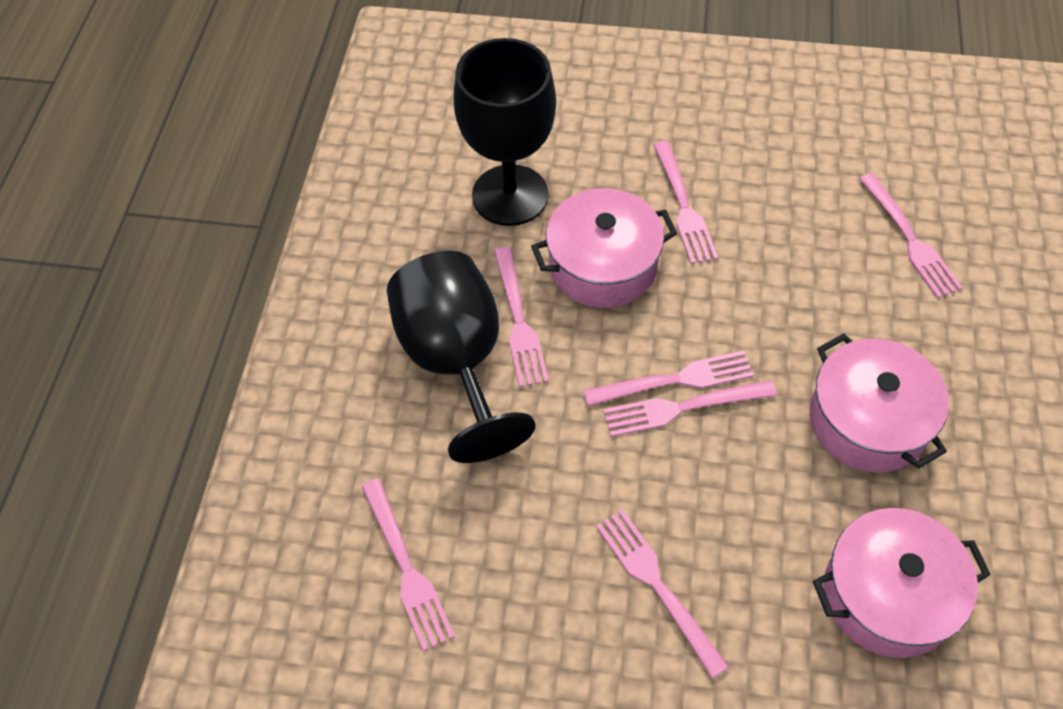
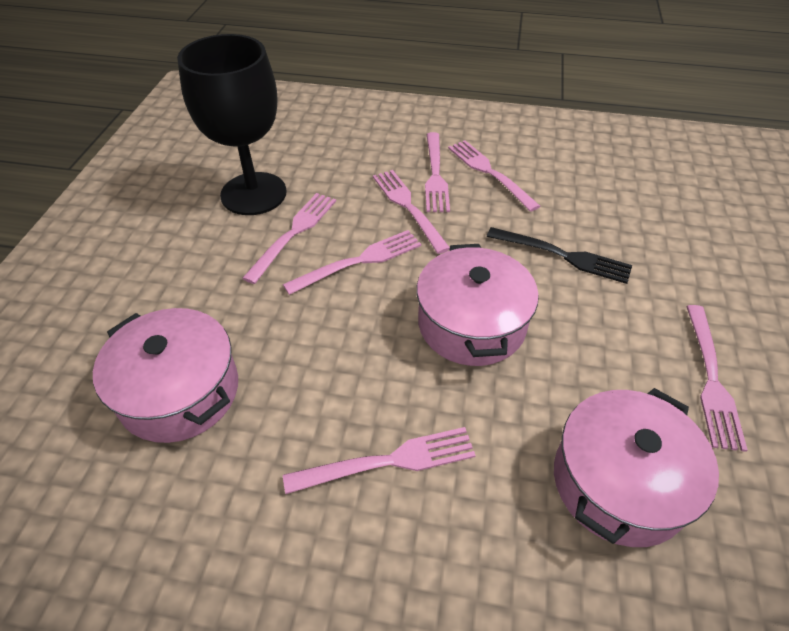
black fork: 0 -> 1
black goblet: 2 -> 1

